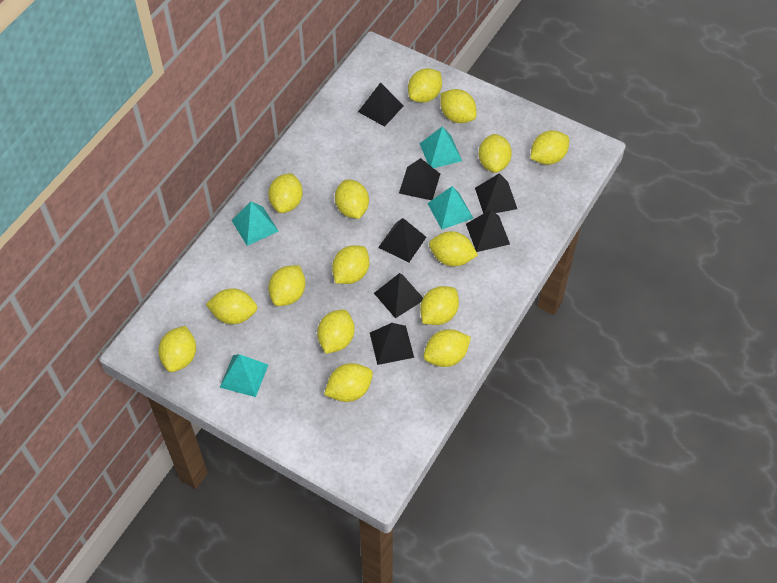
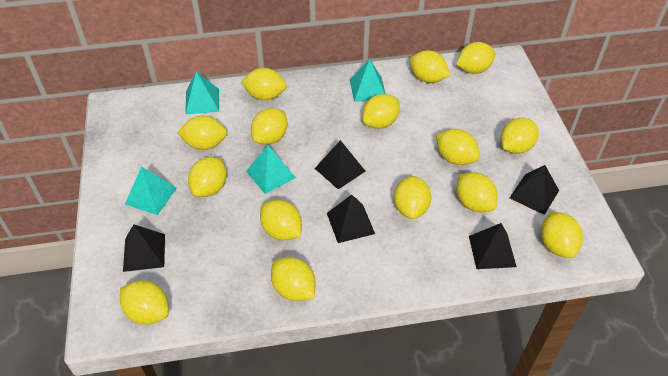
black pyramid: 7 -> 5

